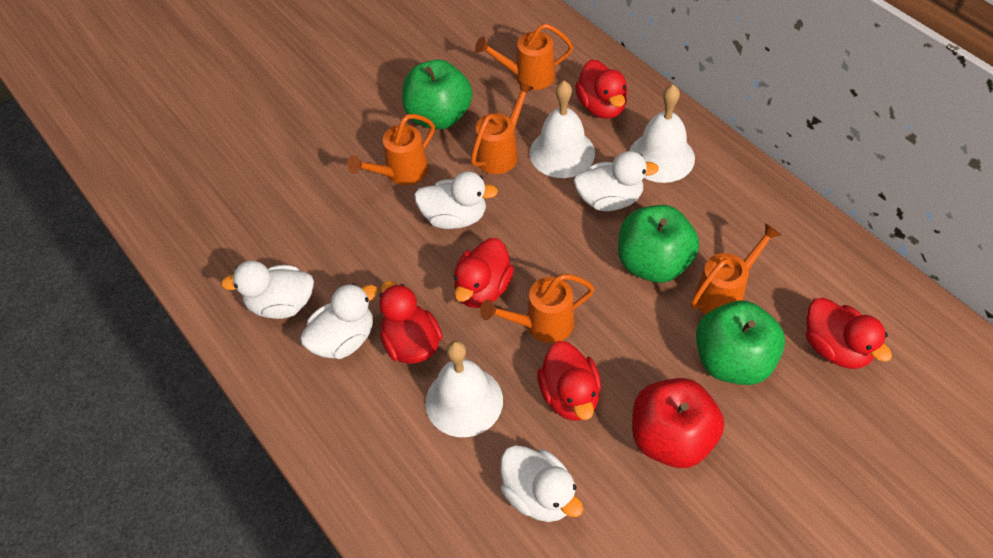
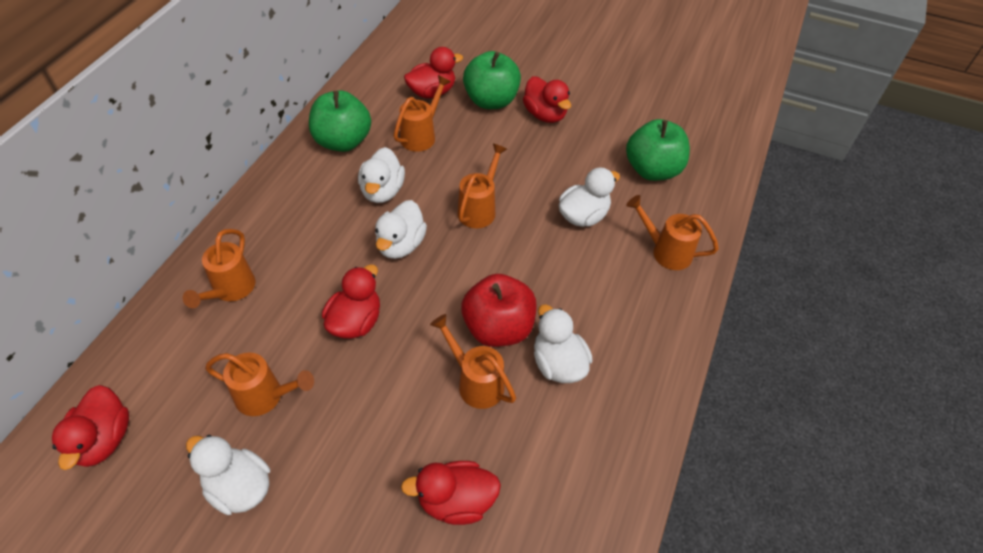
orange watering can: 5 -> 6
white bell: 3 -> 0

